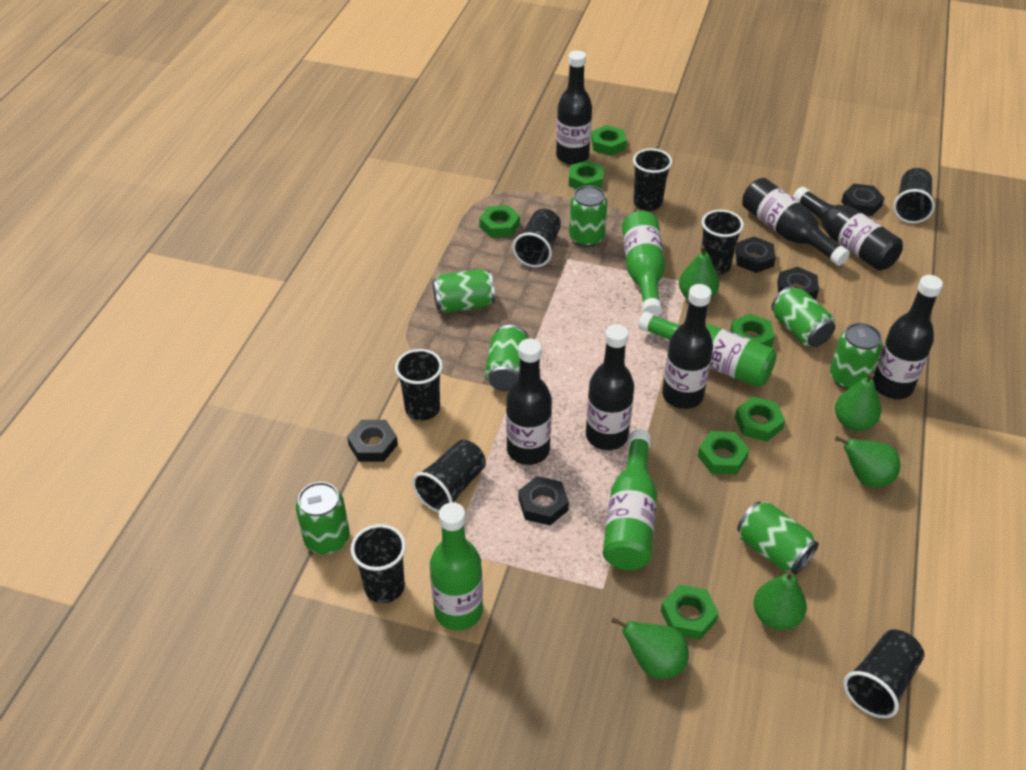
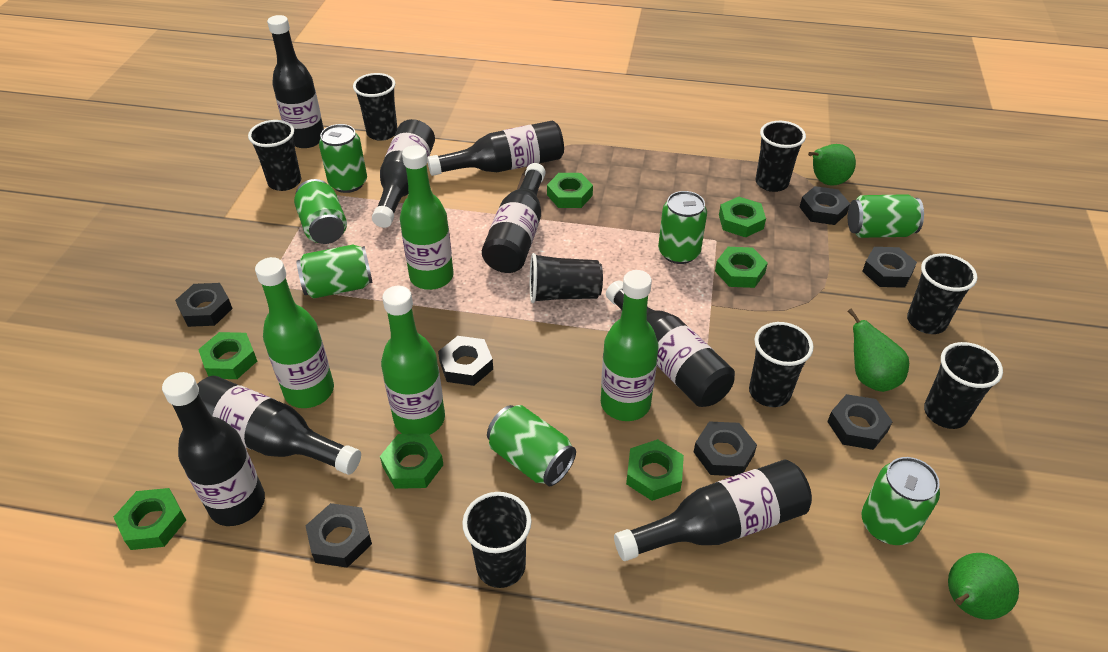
black bottle: 7 -> 8
black nut: 5 -> 7
green pear: 5 -> 3

